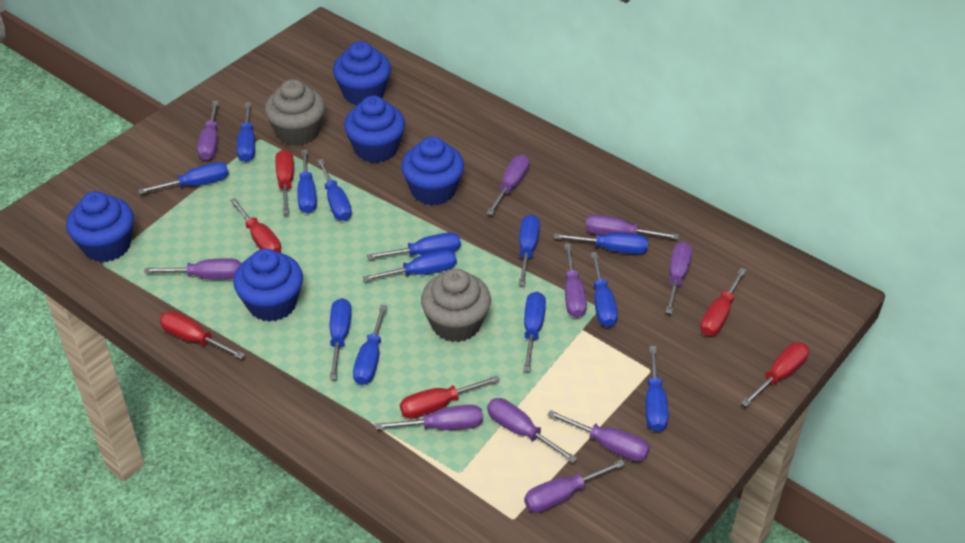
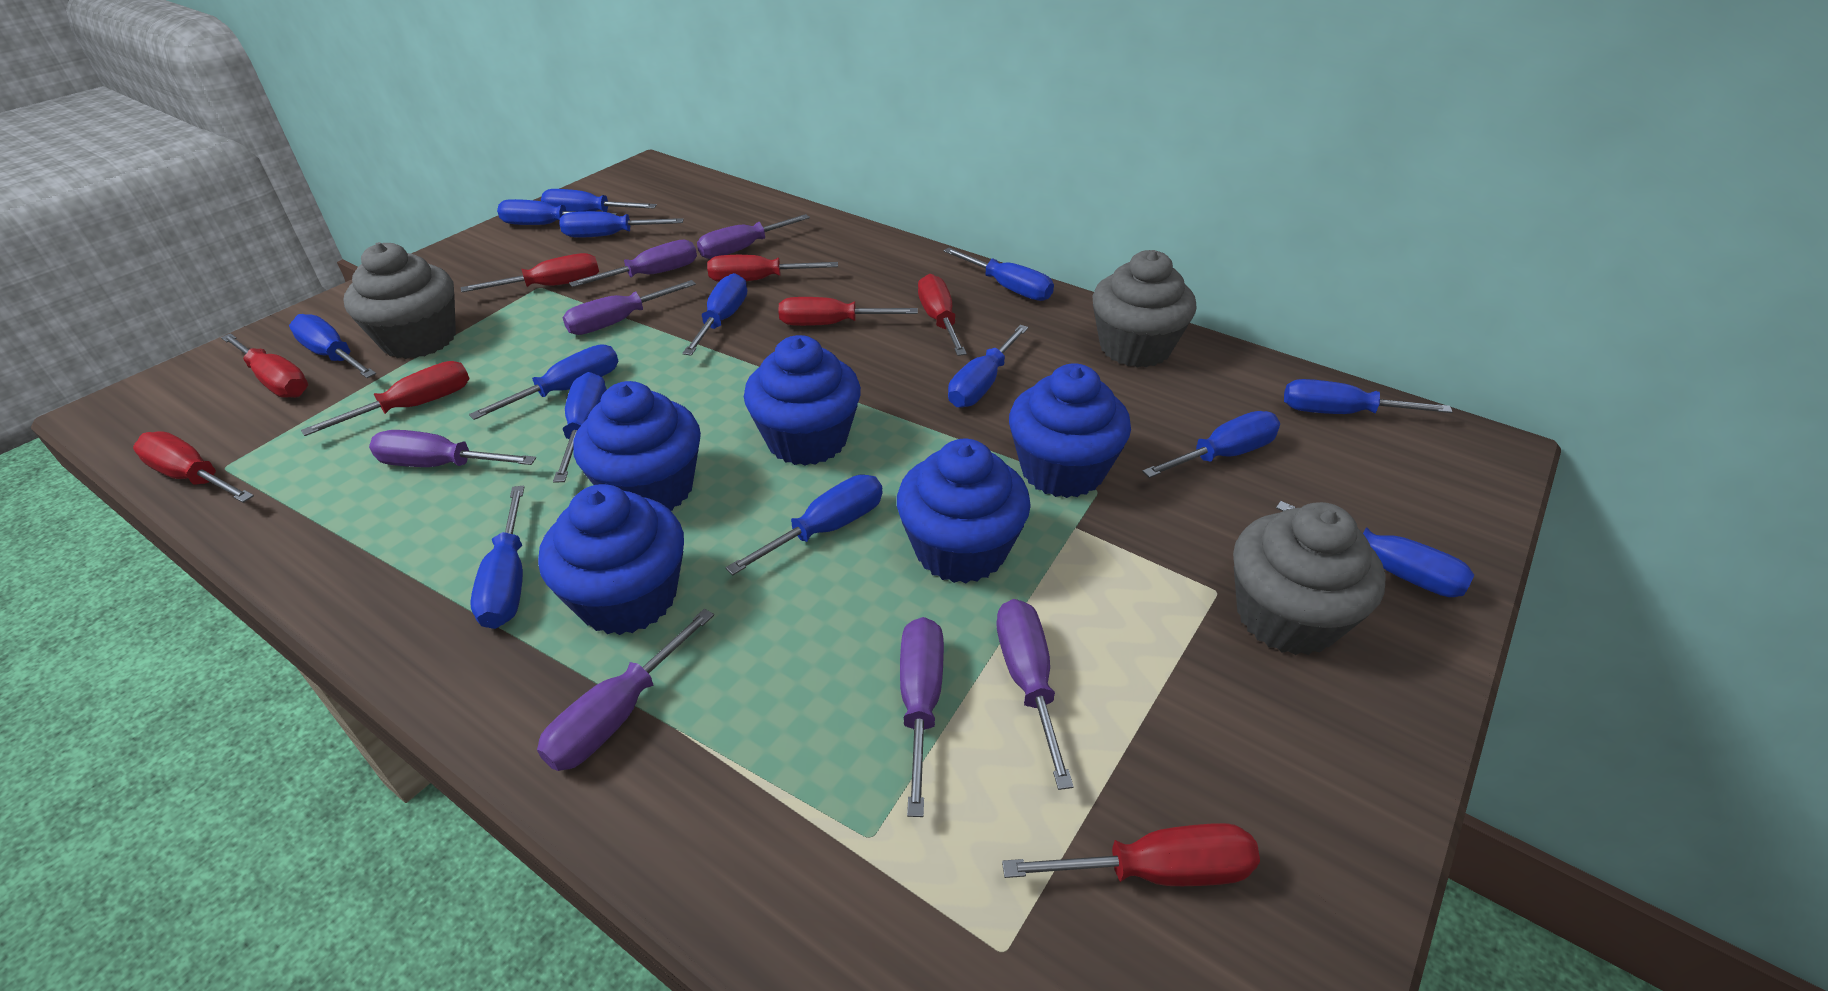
blue screwdriver: 13 -> 14
grey cupcake: 2 -> 3
purple screwdriver: 10 -> 7
red screwdriver: 6 -> 8

